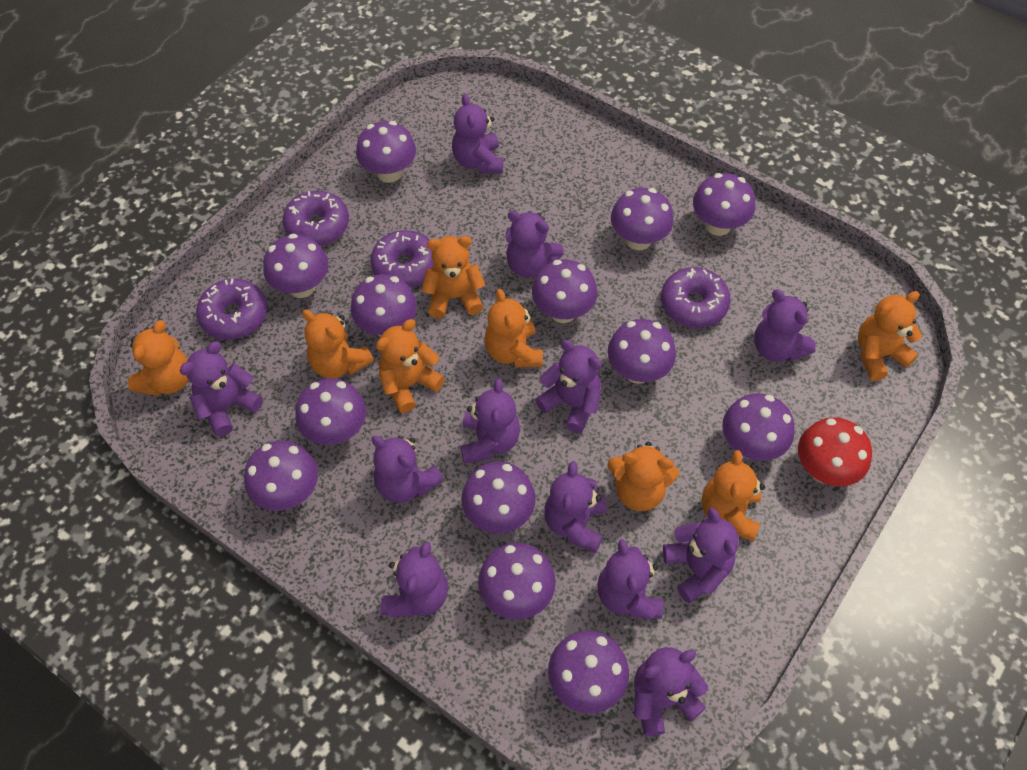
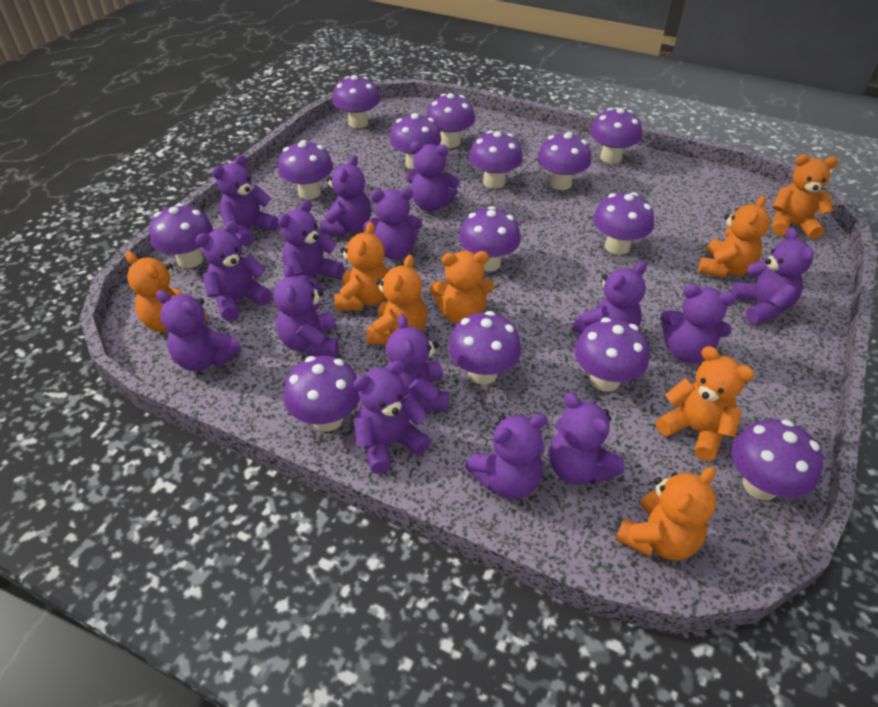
purple donut: 4 -> 0
purple mushroom: 13 -> 14
purple teddy bear: 12 -> 15
red mushroom: 1 -> 0

